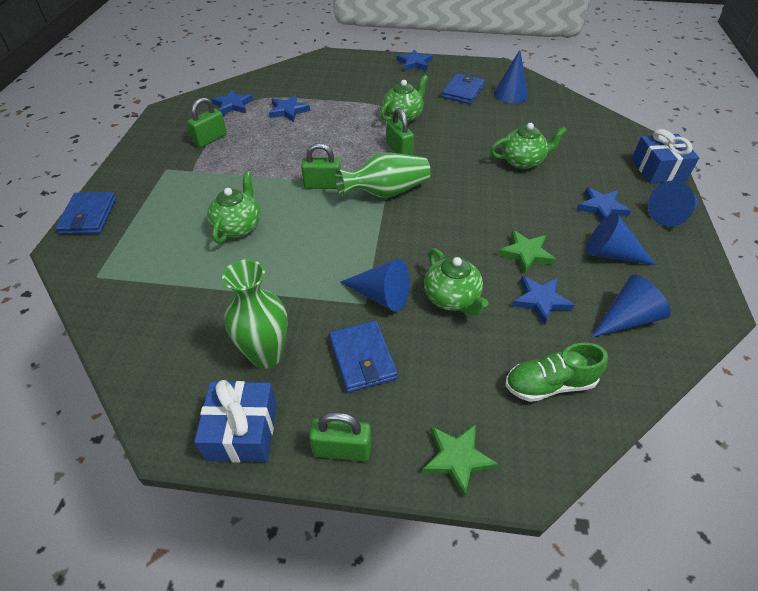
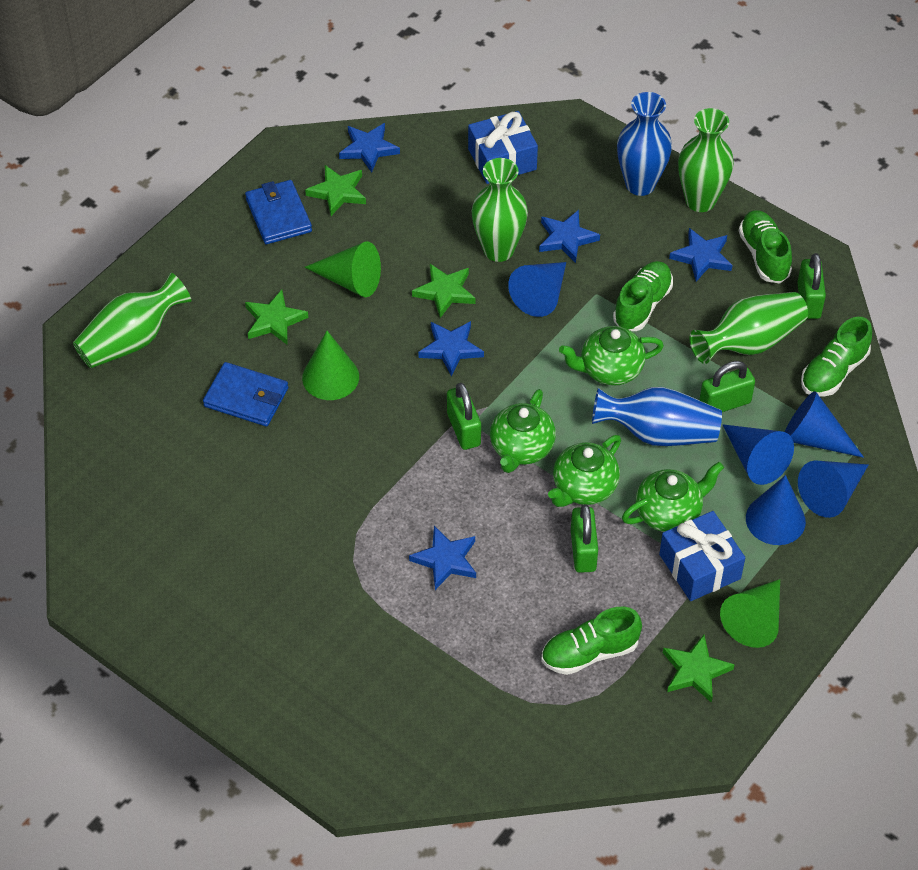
blue vase: 0 -> 2
blue wallet: 3 -> 2
green cone: 0 -> 3
green shoe: 1 -> 4
green star: 2 -> 4
green vase: 2 -> 4

